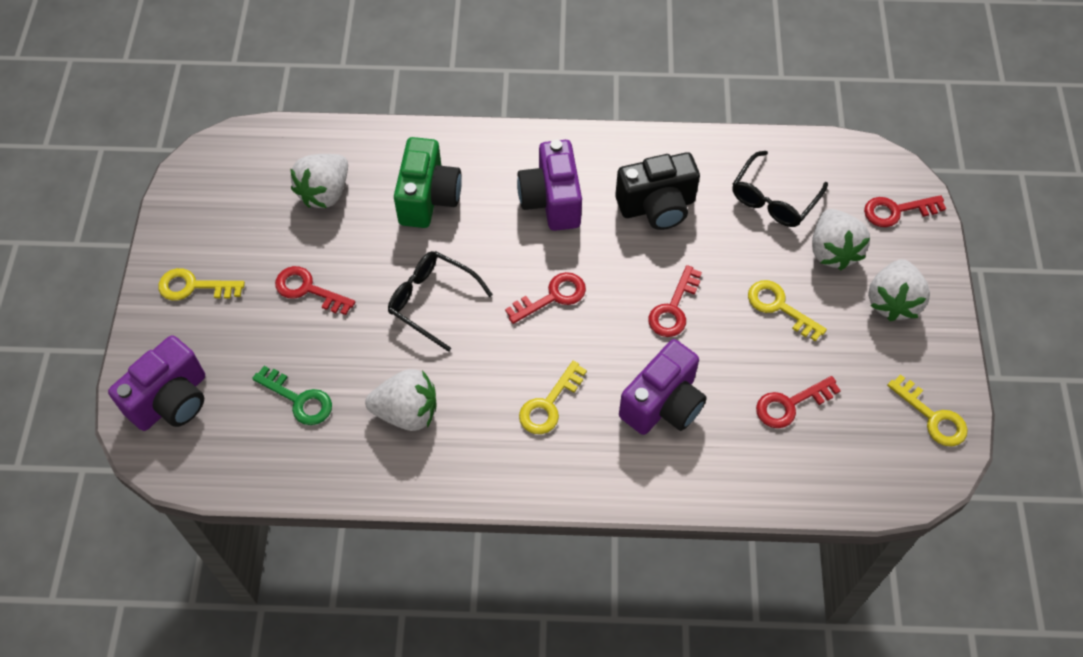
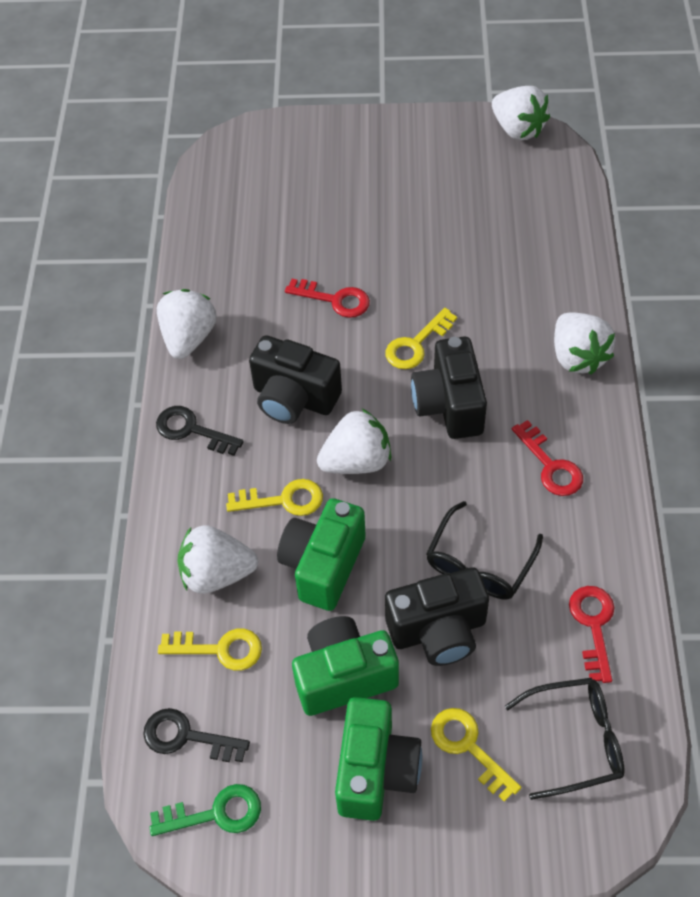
black camera: 1 -> 3
black key: 0 -> 2
green camera: 1 -> 3
purple camera: 3 -> 0
red key: 5 -> 3
white strawberry: 4 -> 5

